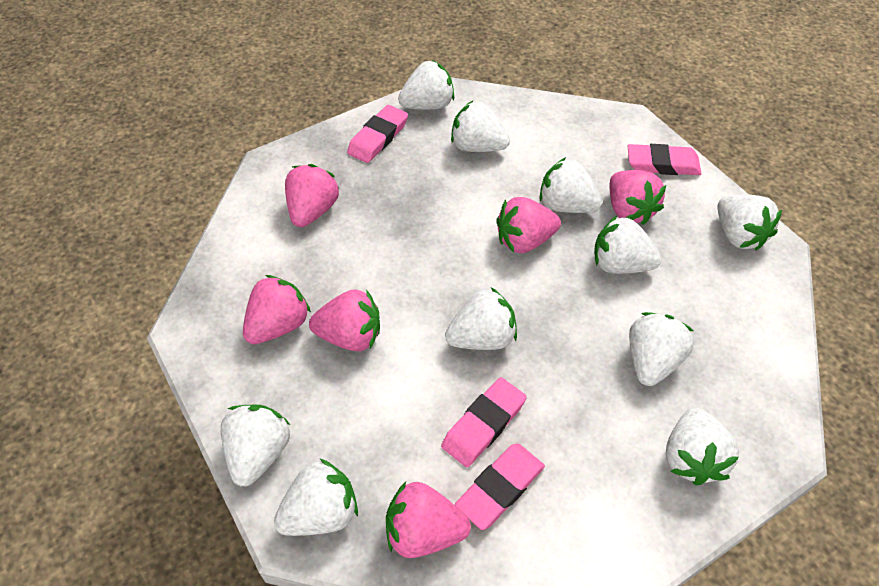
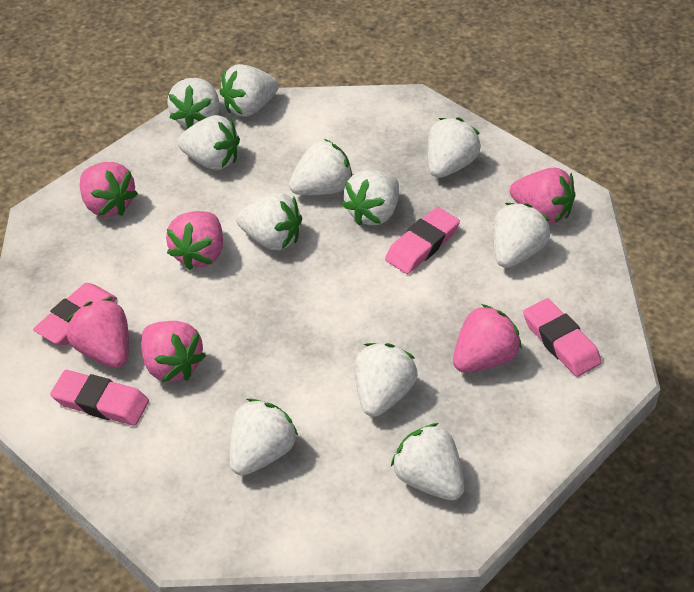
white strawberry: 10 -> 11

